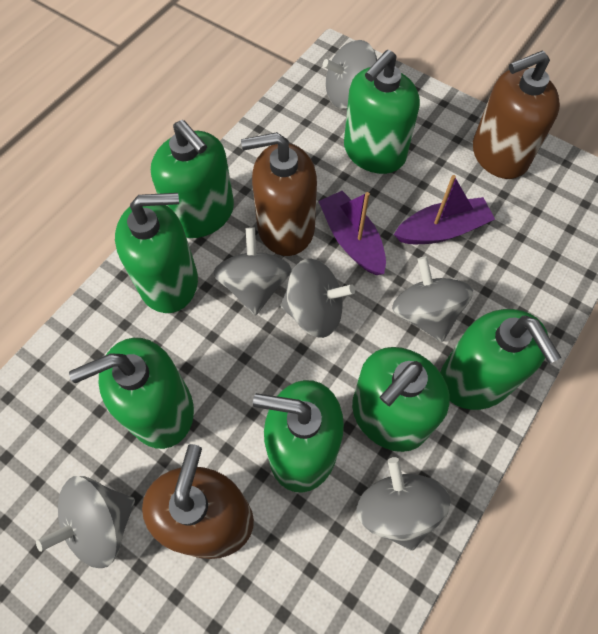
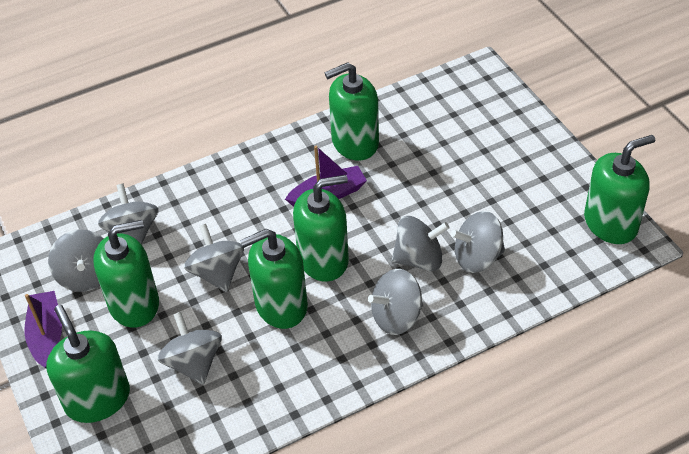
brown soap dispenser: 3 -> 0
green soap dispenser: 7 -> 6
grey spinning top: 6 -> 7

